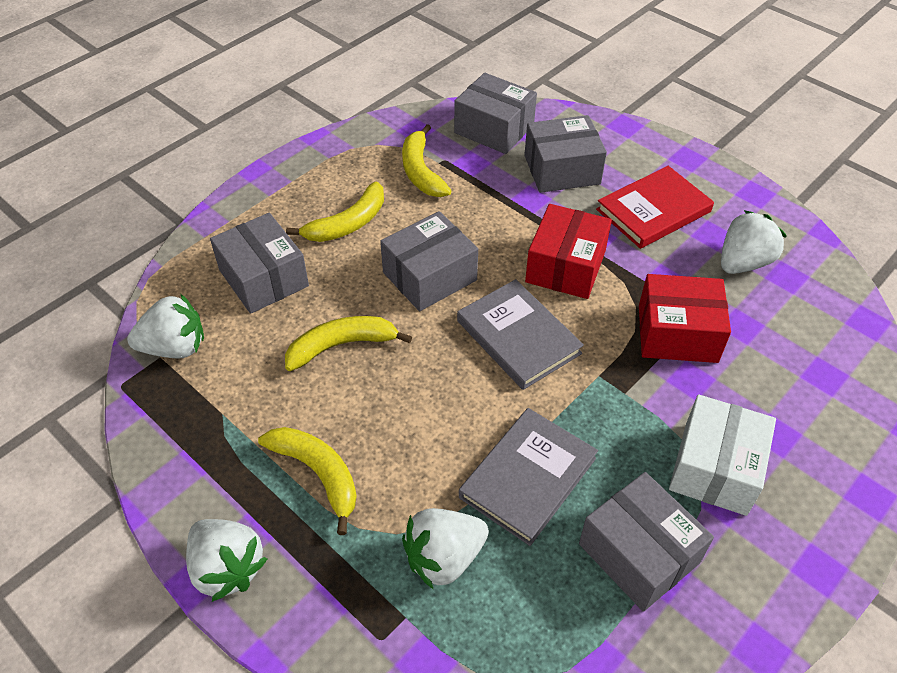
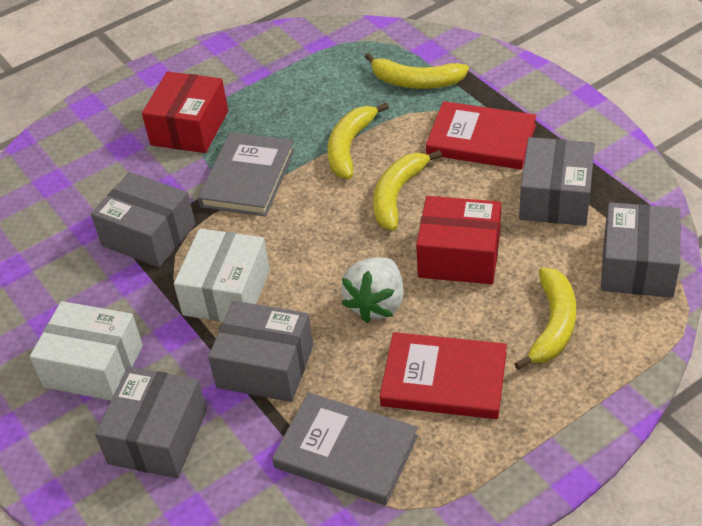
red book: 1 -> 2
white box: 1 -> 2
white strawberry: 4 -> 1

